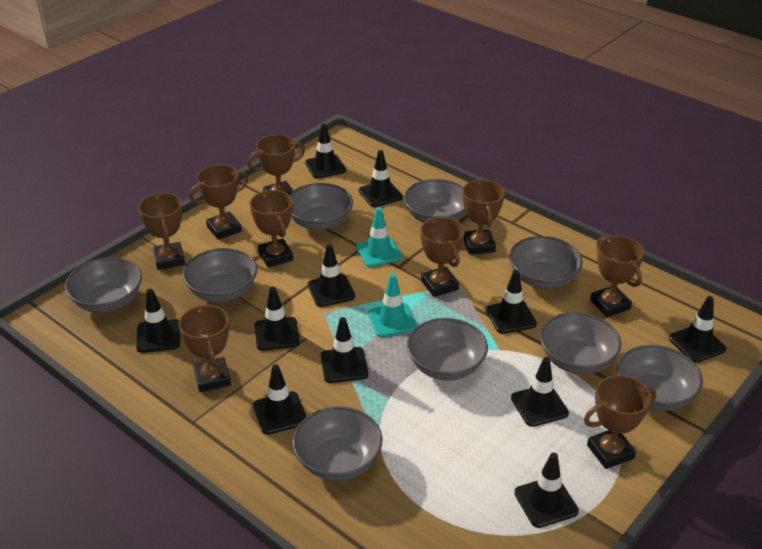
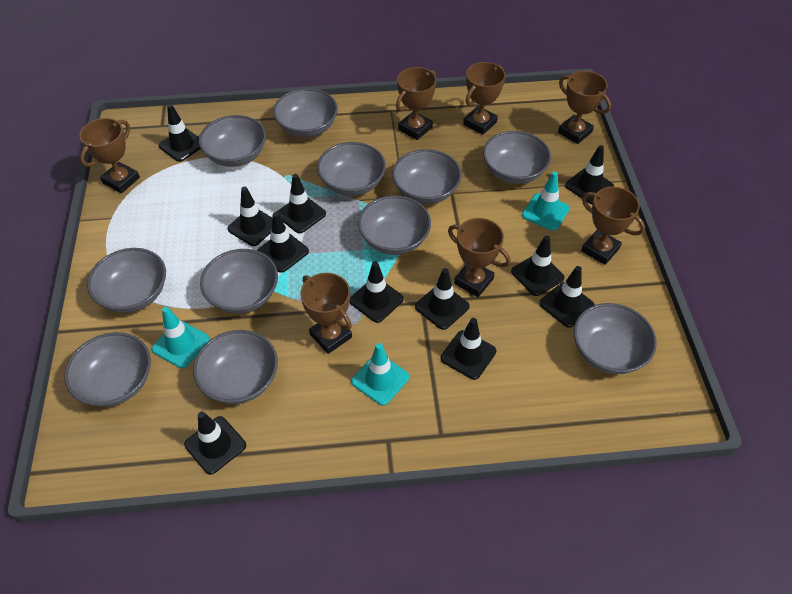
brown trophy: 9 -> 7
grey bowl: 9 -> 11
turquoise traffic cone: 2 -> 3

